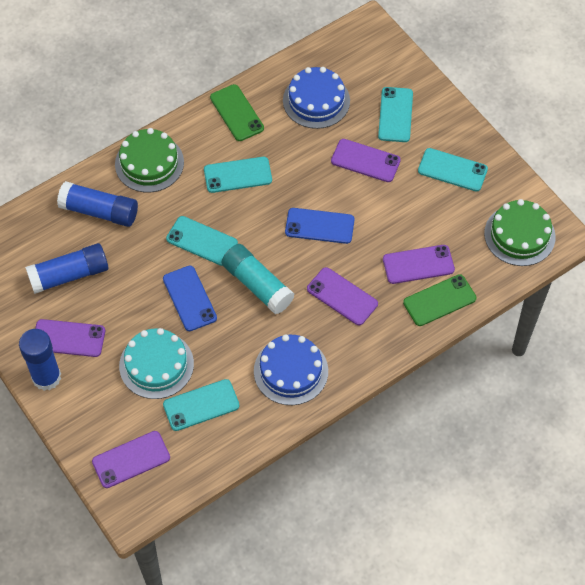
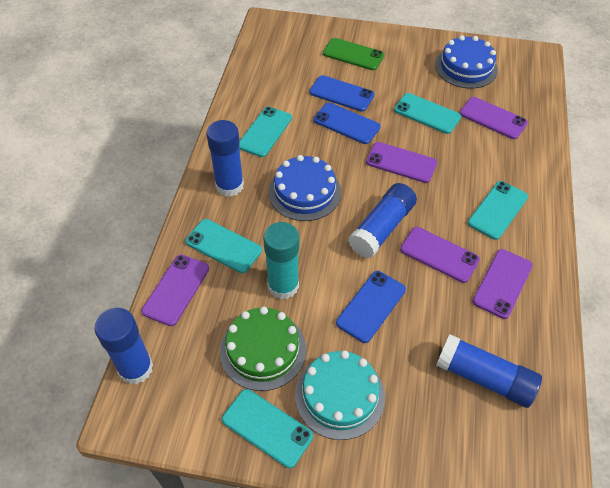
blue glue stick: 3 -> 4
blue phone: 2 -> 3
green cake: 2 -> 1
green phone: 2 -> 1

